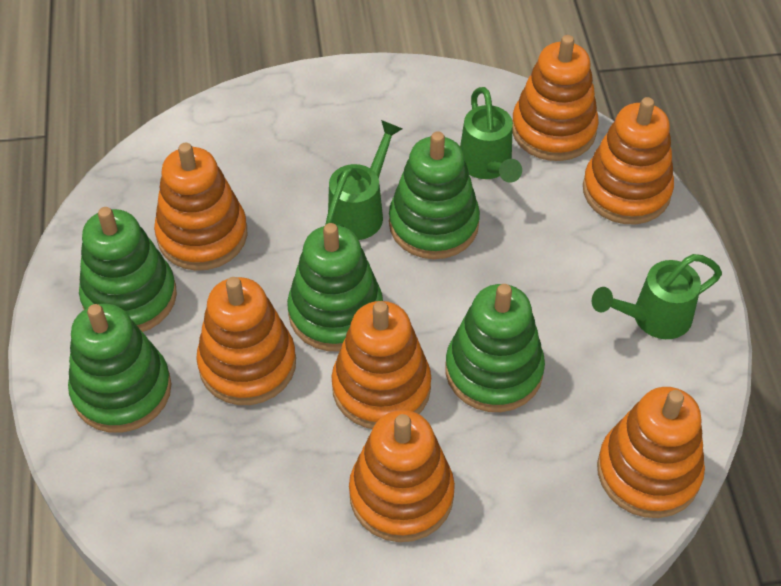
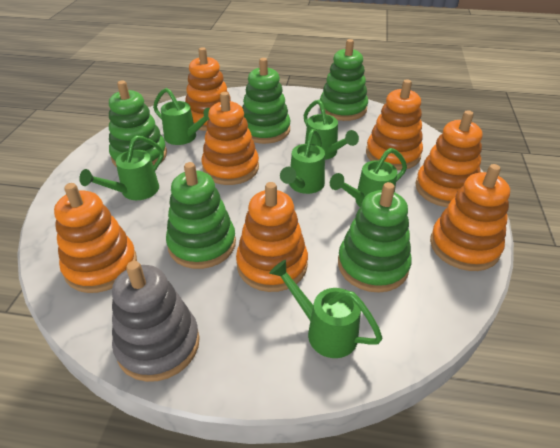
green watering can: 3 -> 6
grey stacking toy: 0 -> 1

